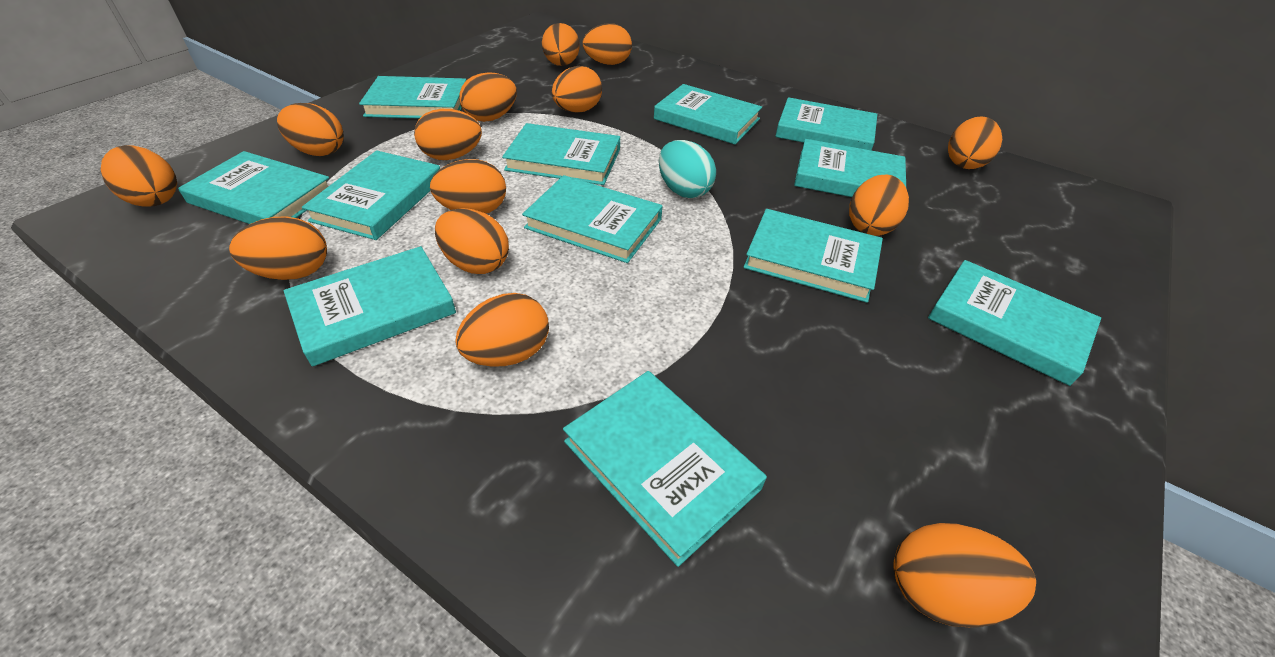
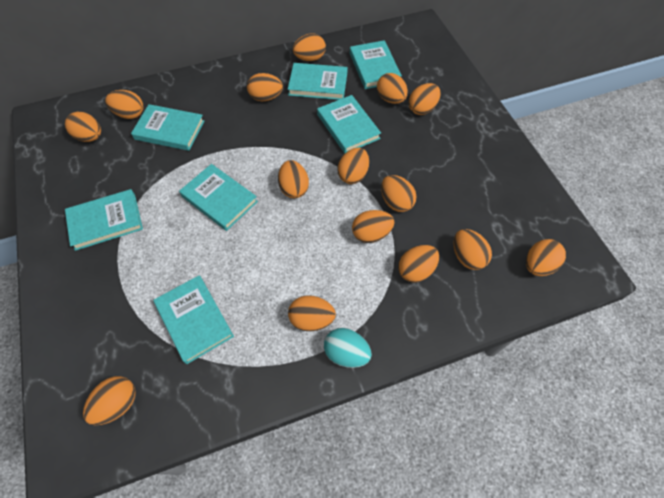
orange egg: 14 -> 15
turquoise book: 12 -> 7

